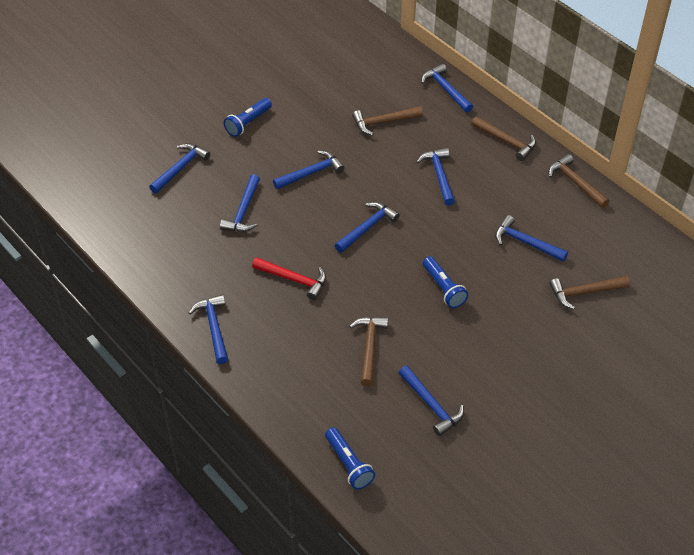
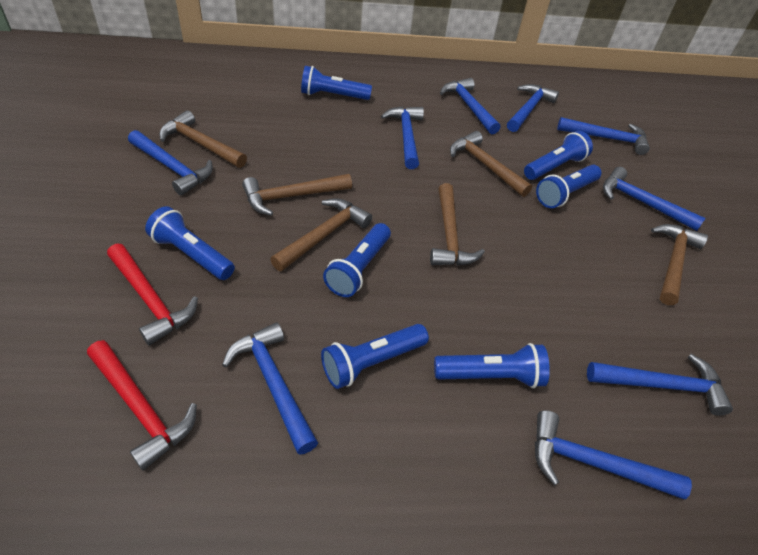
blue flashlight: 3 -> 7
brown hammer: 5 -> 6
red hammer: 1 -> 2

